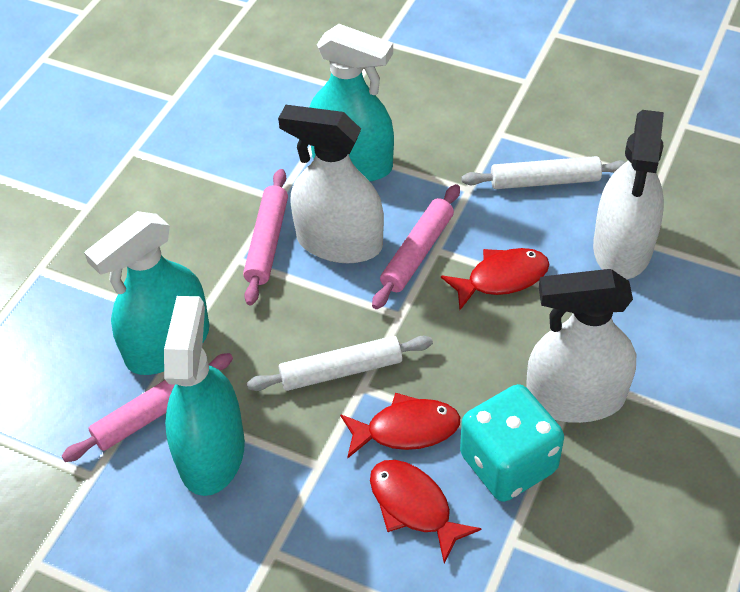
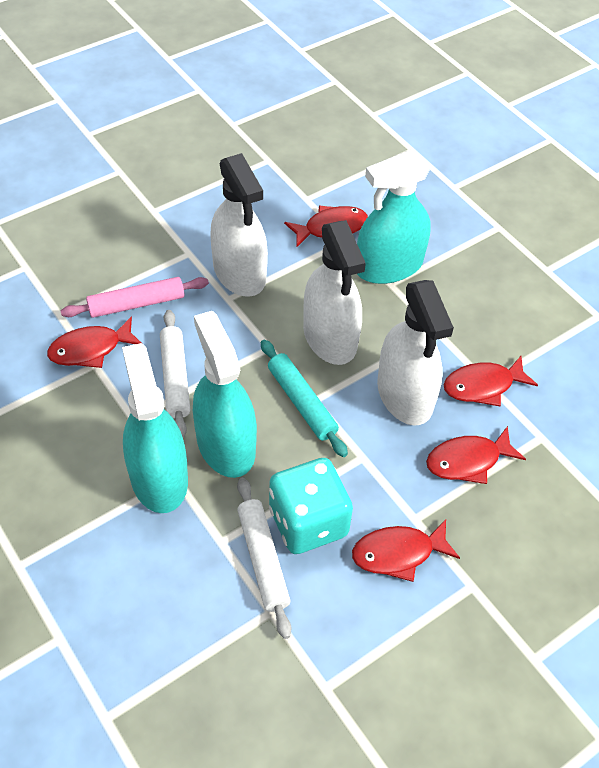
pink rolling pin: 3 -> 1
red fish: 3 -> 5
turquoise rolling pin: 0 -> 1

